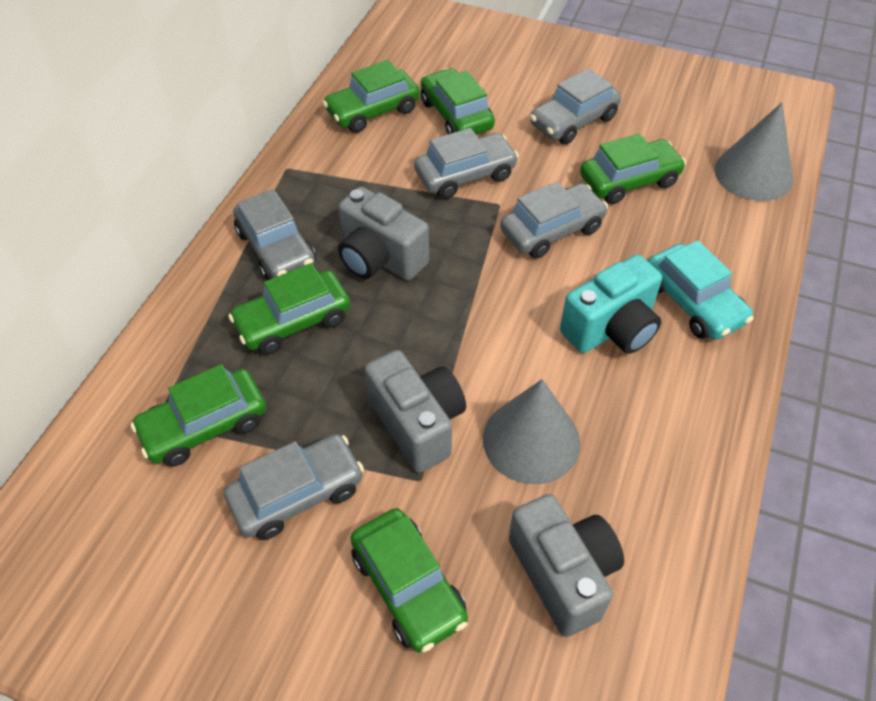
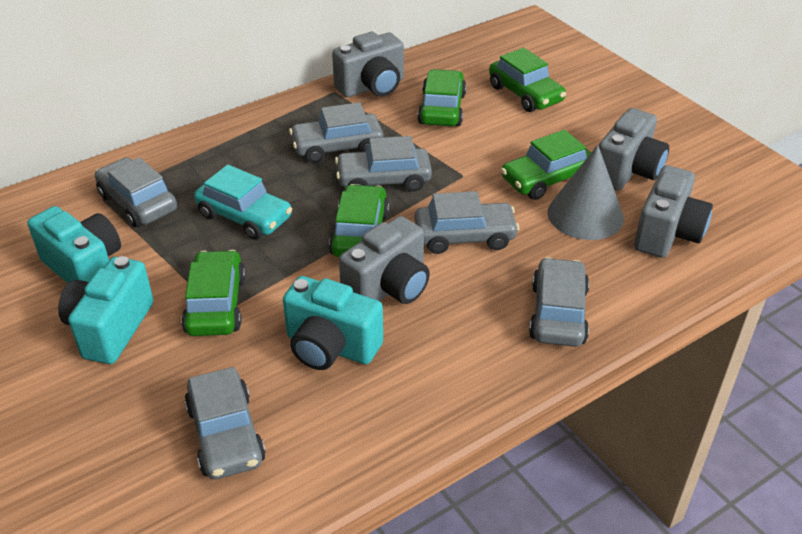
green car: 6 -> 5
grey camera: 3 -> 4
grey car: 5 -> 6
grey cone: 2 -> 1
turquoise camera: 1 -> 3

